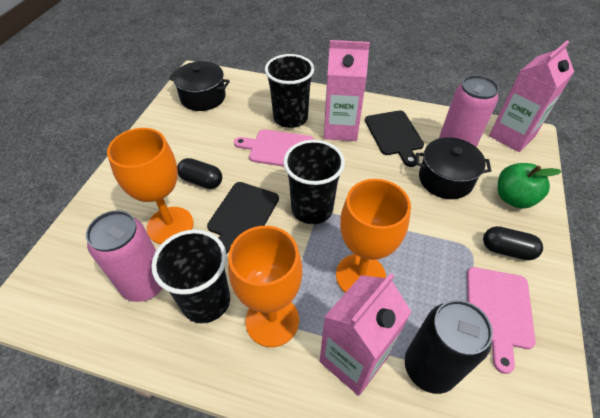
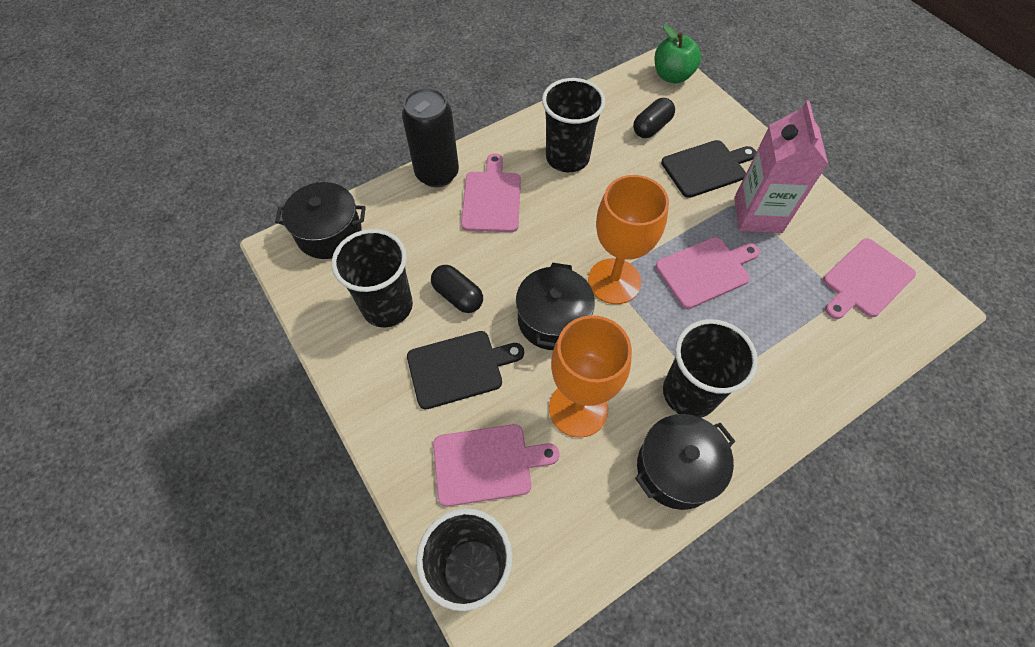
black cup: 3 -> 4
black pot: 2 -> 3
orange goblet: 3 -> 2
pink can: 2 -> 0
pink carton: 3 -> 1
pink cutting board: 2 -> 4

